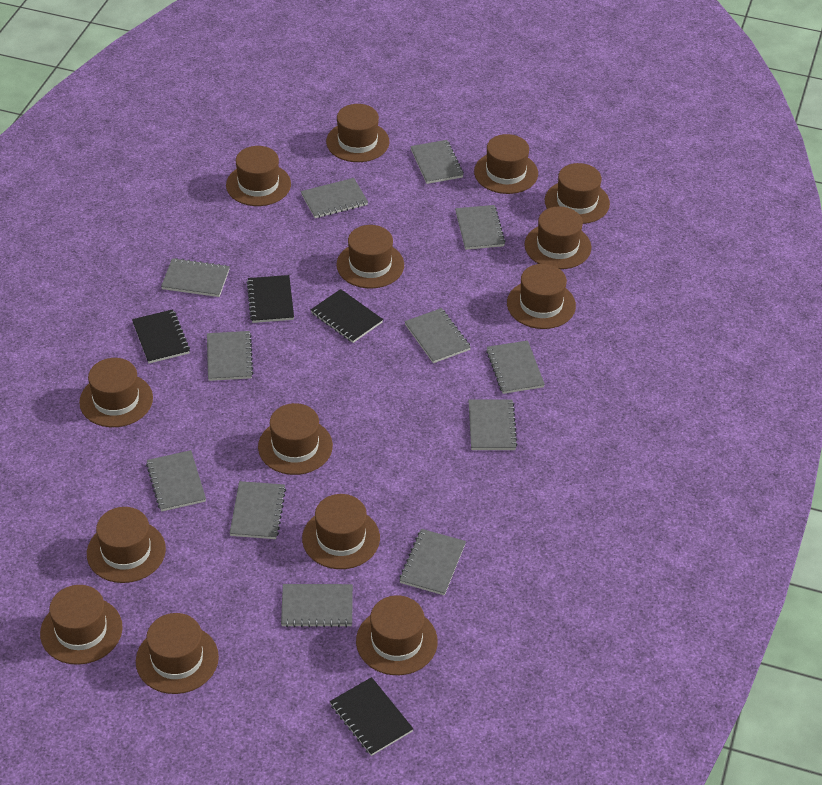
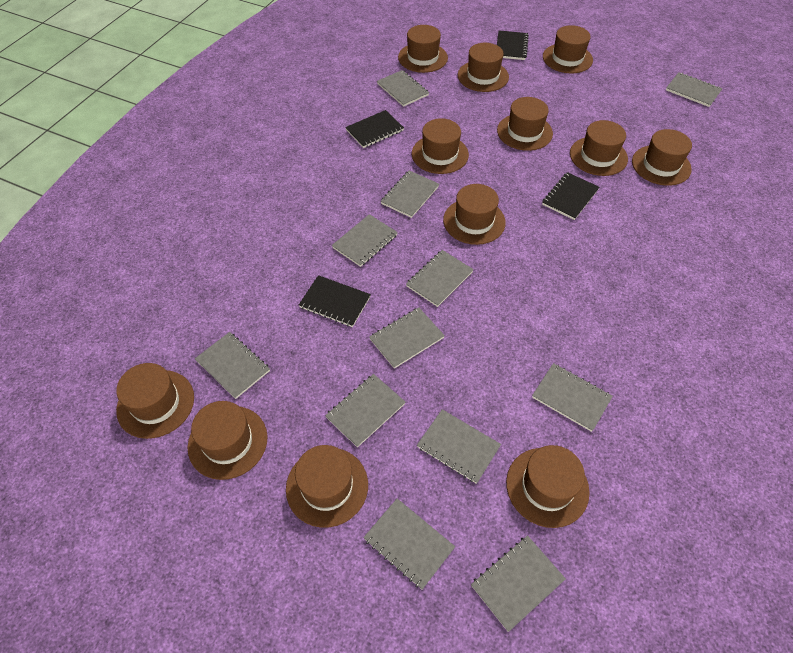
brown hat: 14 -> 12

